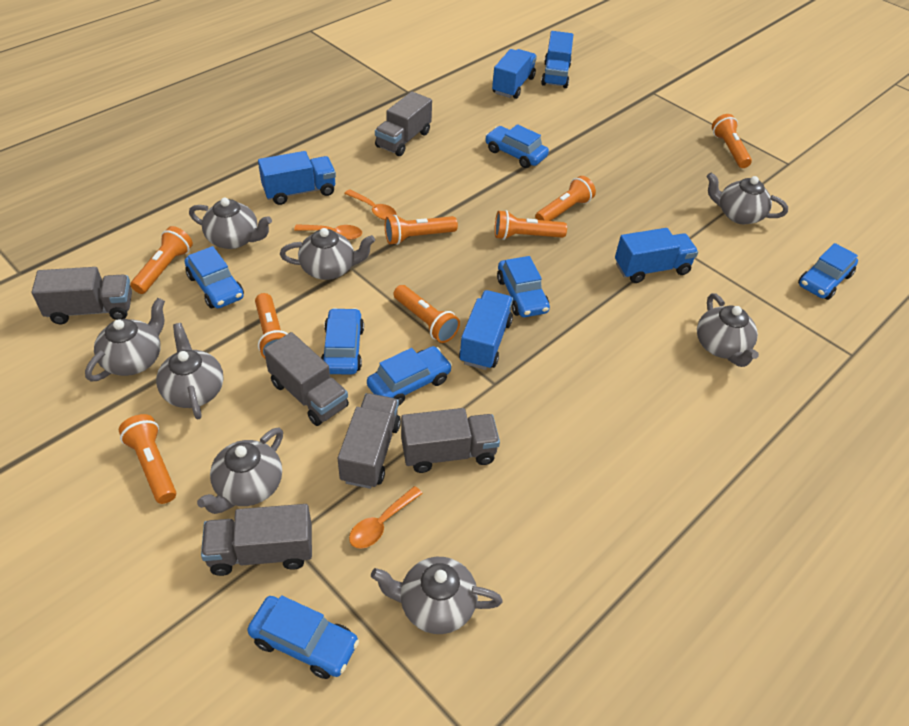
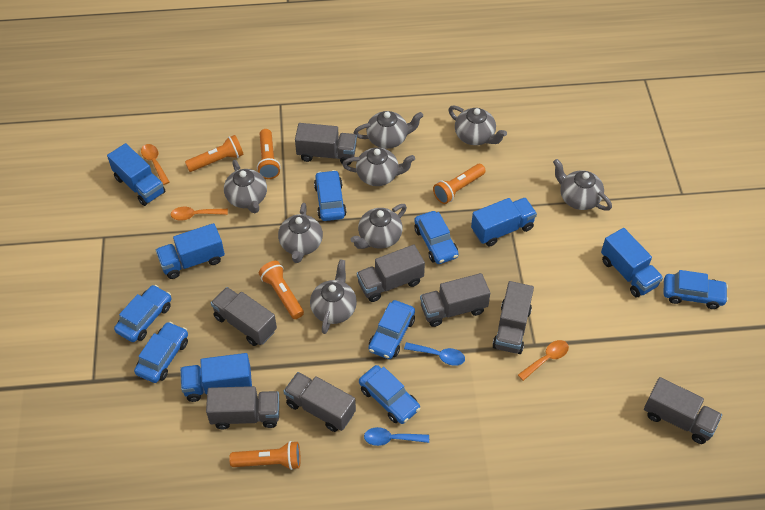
blue spoon: 0 -> 2
grey truck: 6 -> 8
orange flashlight: 8 -> 5

